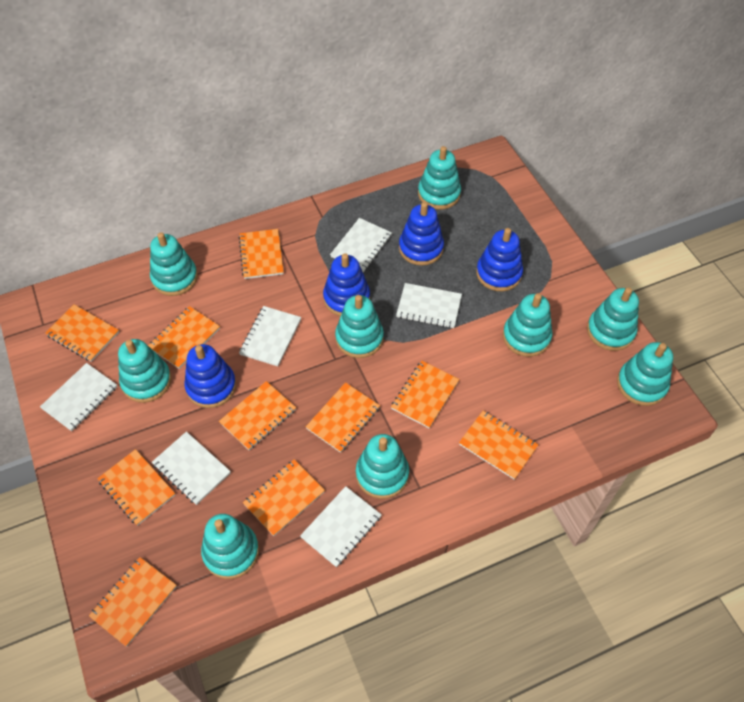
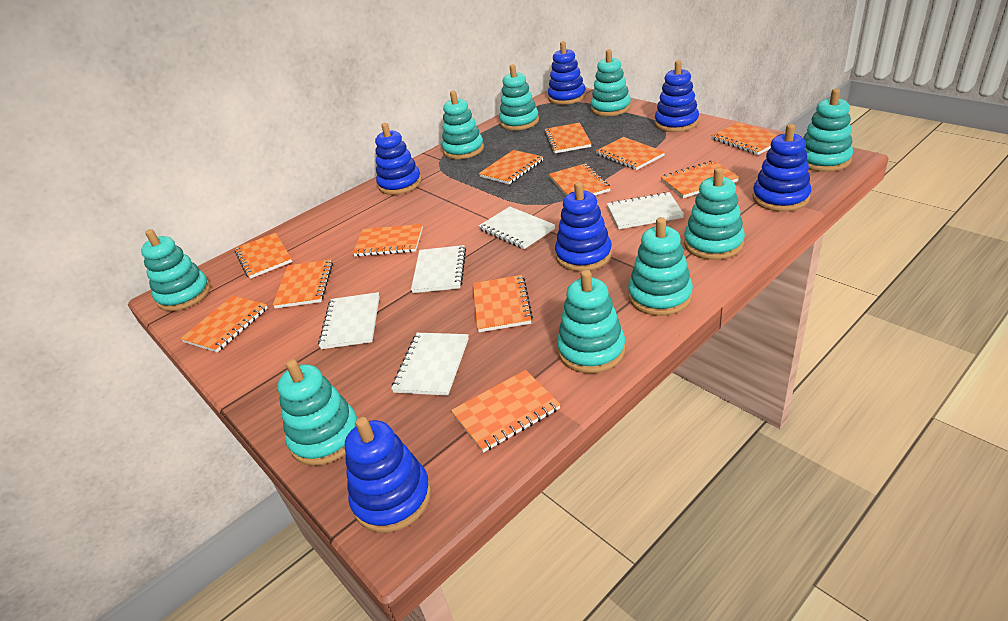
blue stacking toy: 4 -> 6
orange notebook: 10 -> 12
white notebook: 6 -> 5

